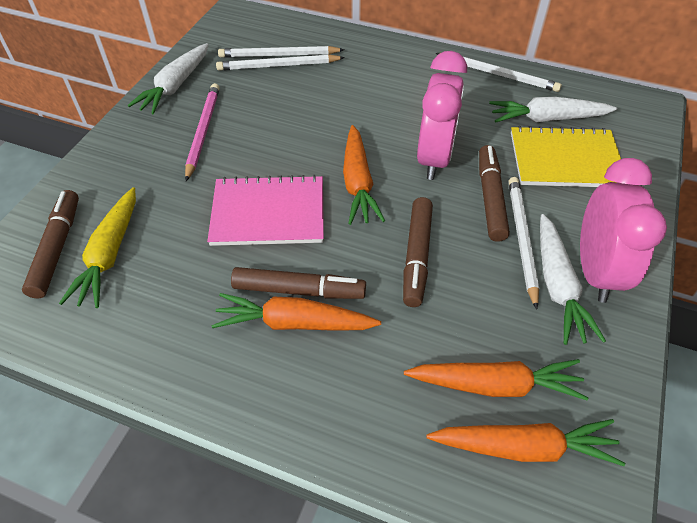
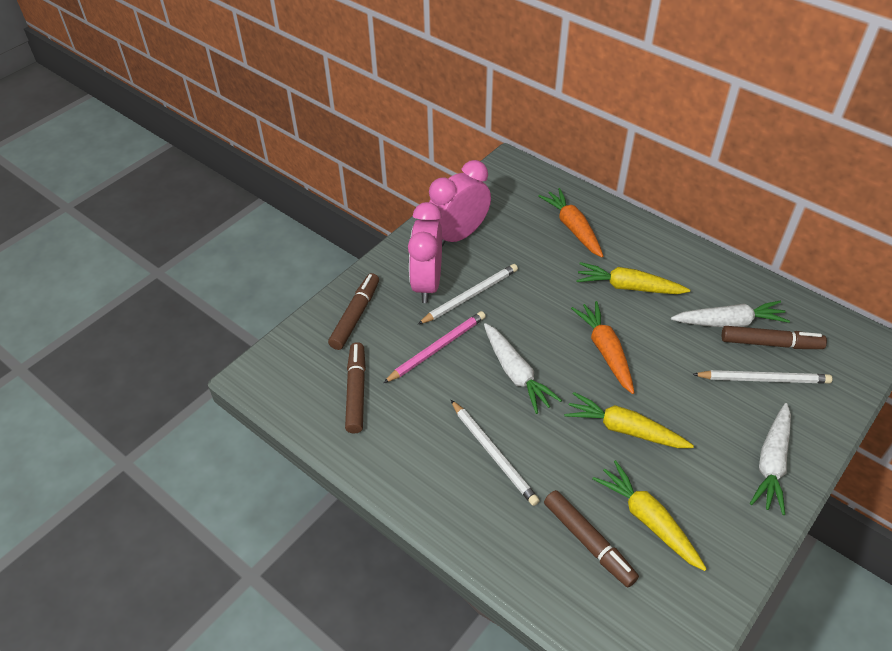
orange carrot: 4 -> 2
pink notebook: 1 -> 0
white pencil: 4 -> 3
yellow carrot: 1 -> 3
yellow notebook: 1 -> 0

